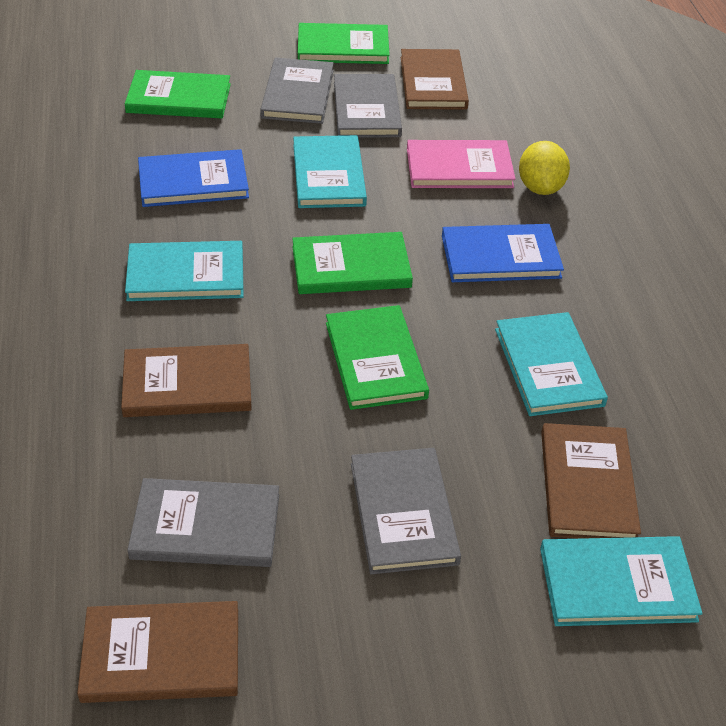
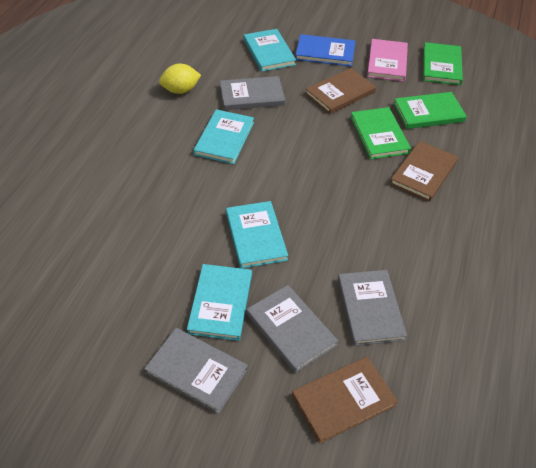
blue book: 2 -> 1
brown book: 4 -> 3
green book: 4 -> 3

